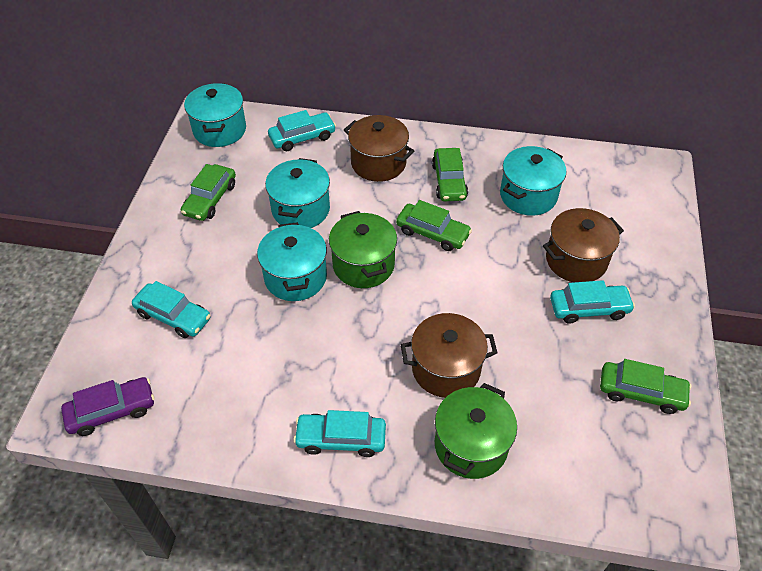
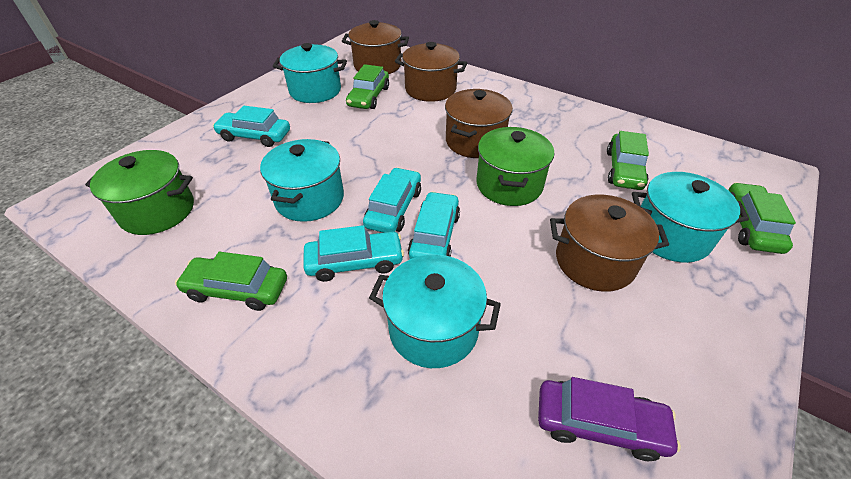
brown pot: 3 -> 4

